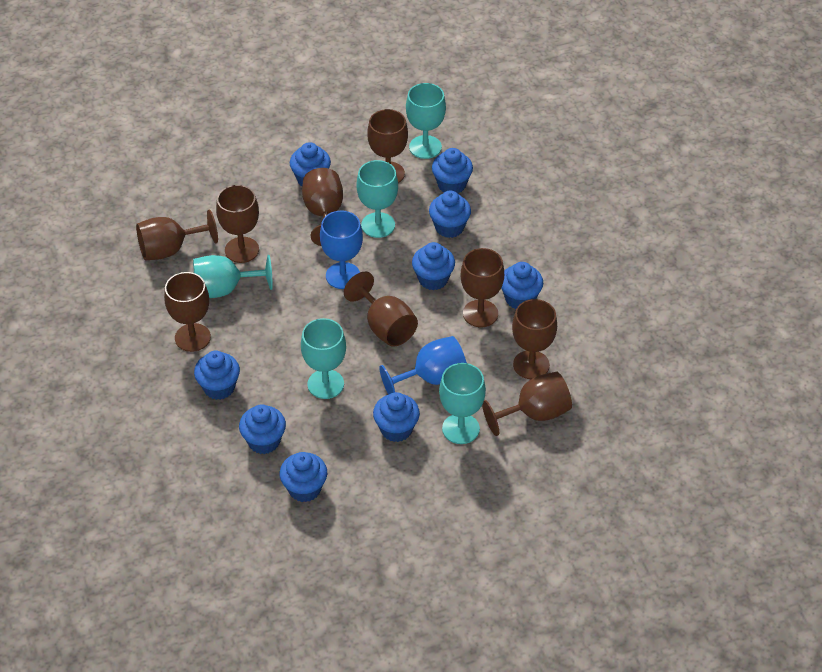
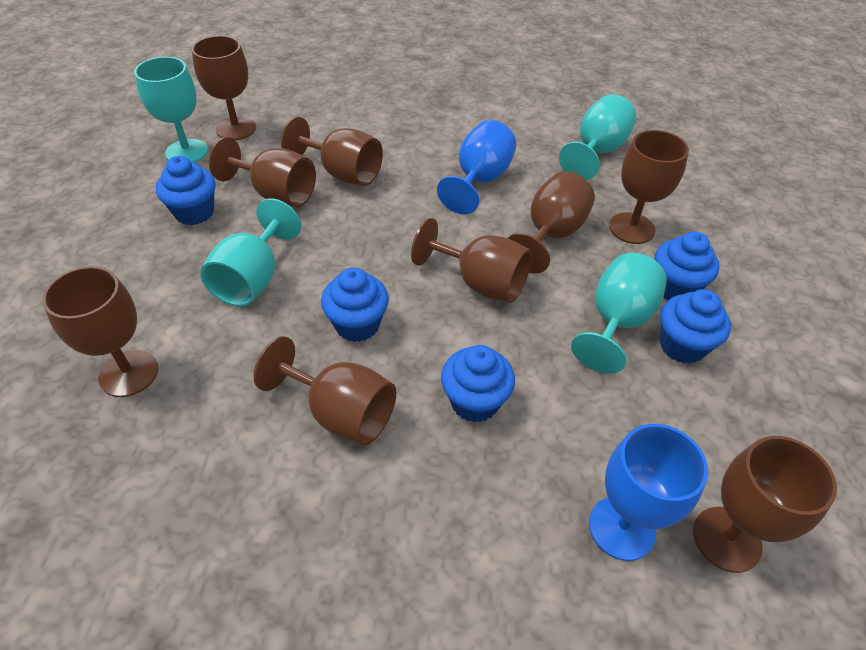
blue cupcake: 9 -> 5
turquoise goblet: 5 -> 4

